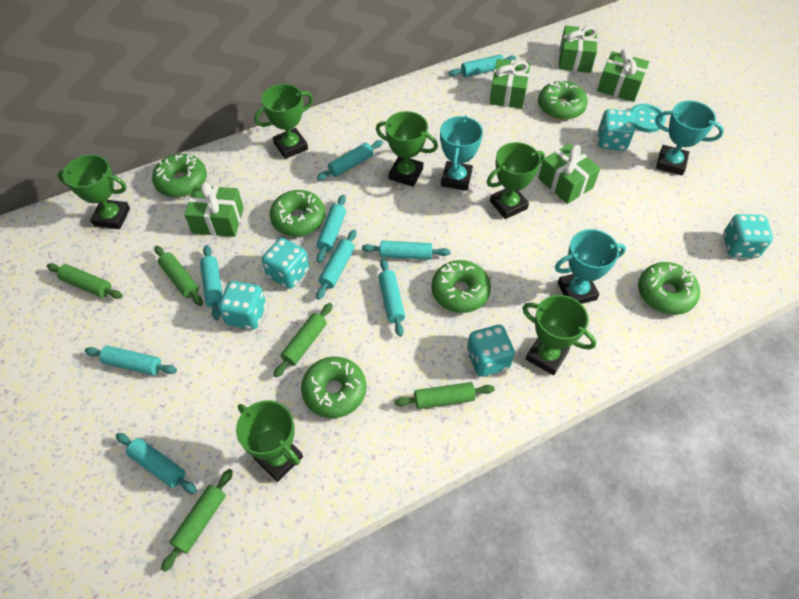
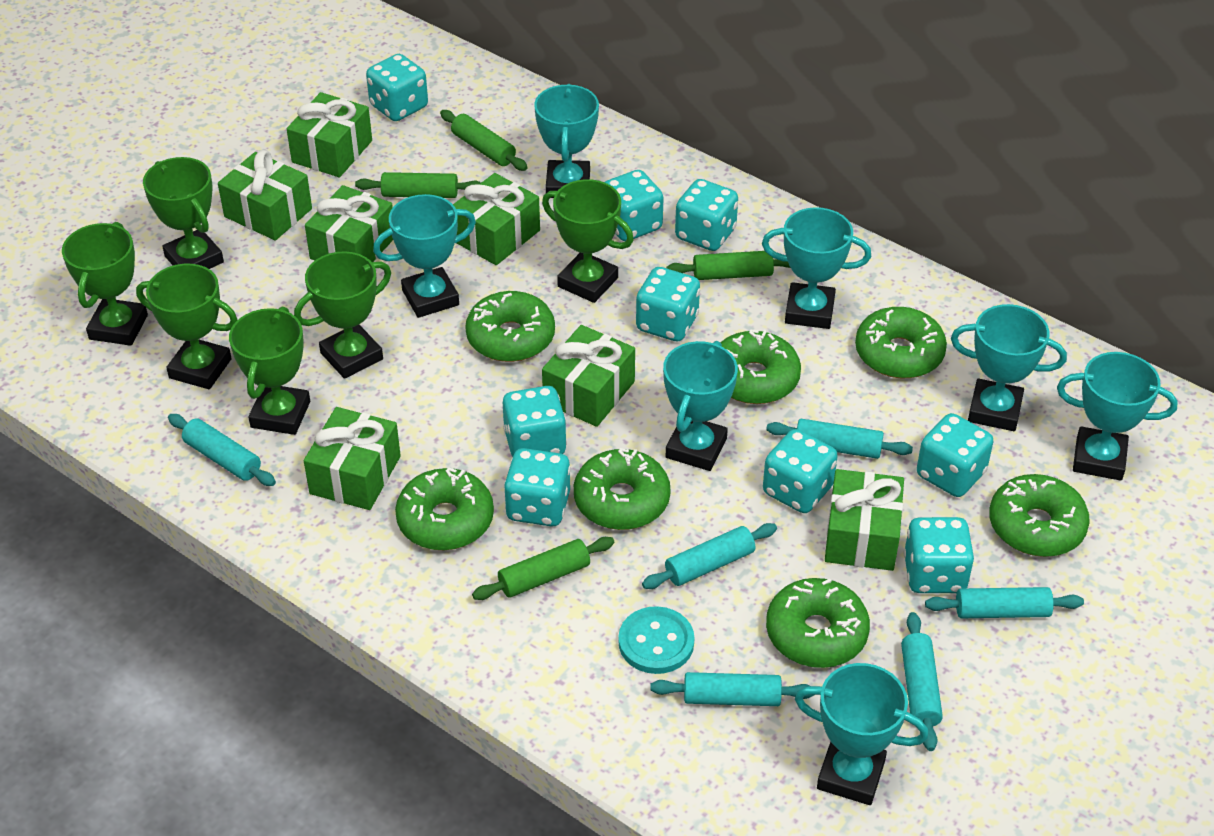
green donut: 6 -> 7
green gift: 5 -> 7
green rolling pin: 5 -> 4
turquoise dice: 5 -> 9
turquoise rolling pin: 9 -> 6
turquoise trophy: 3 -> 7

